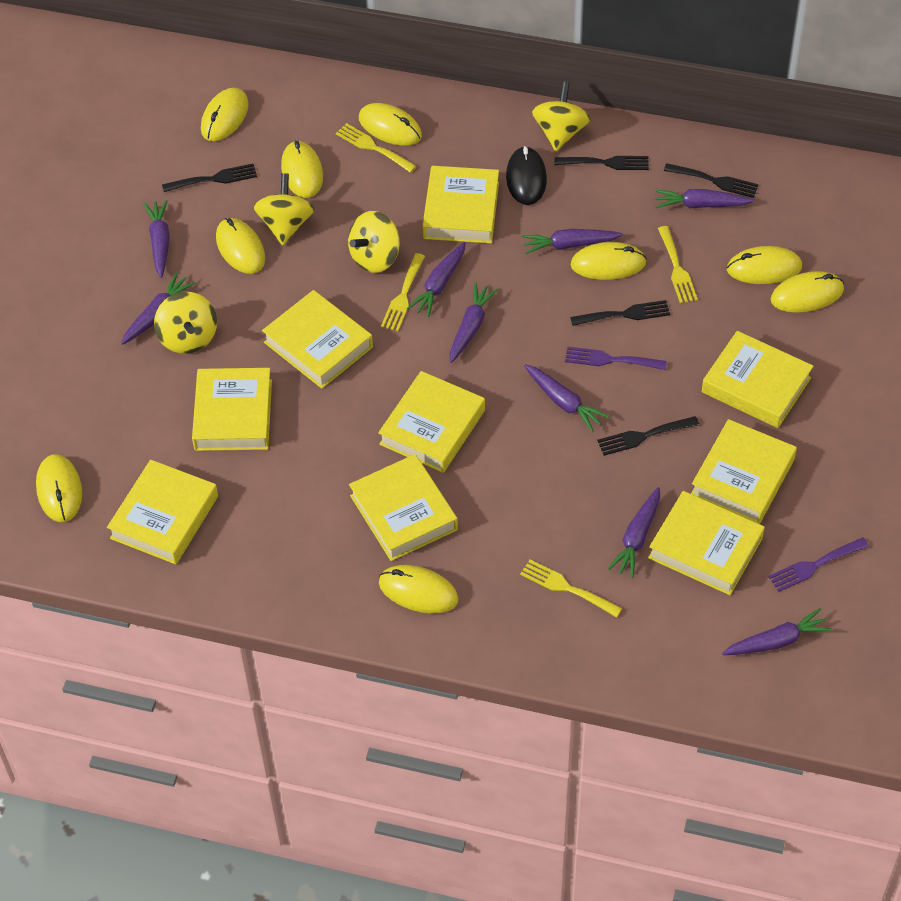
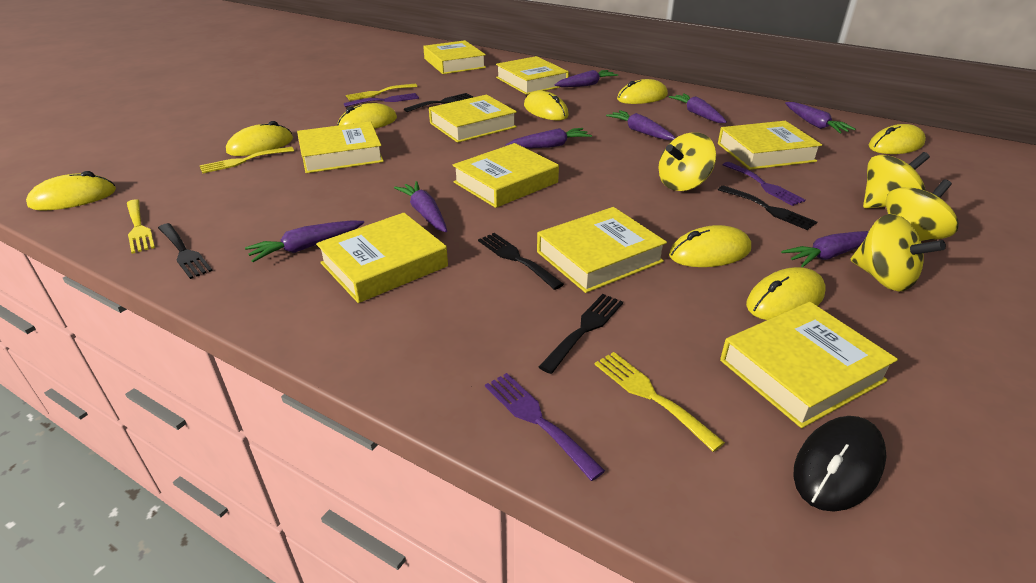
purple carrot: 9 -> 8
purple fork: 2 -> 3
yellow mouse: 9 -> 8

